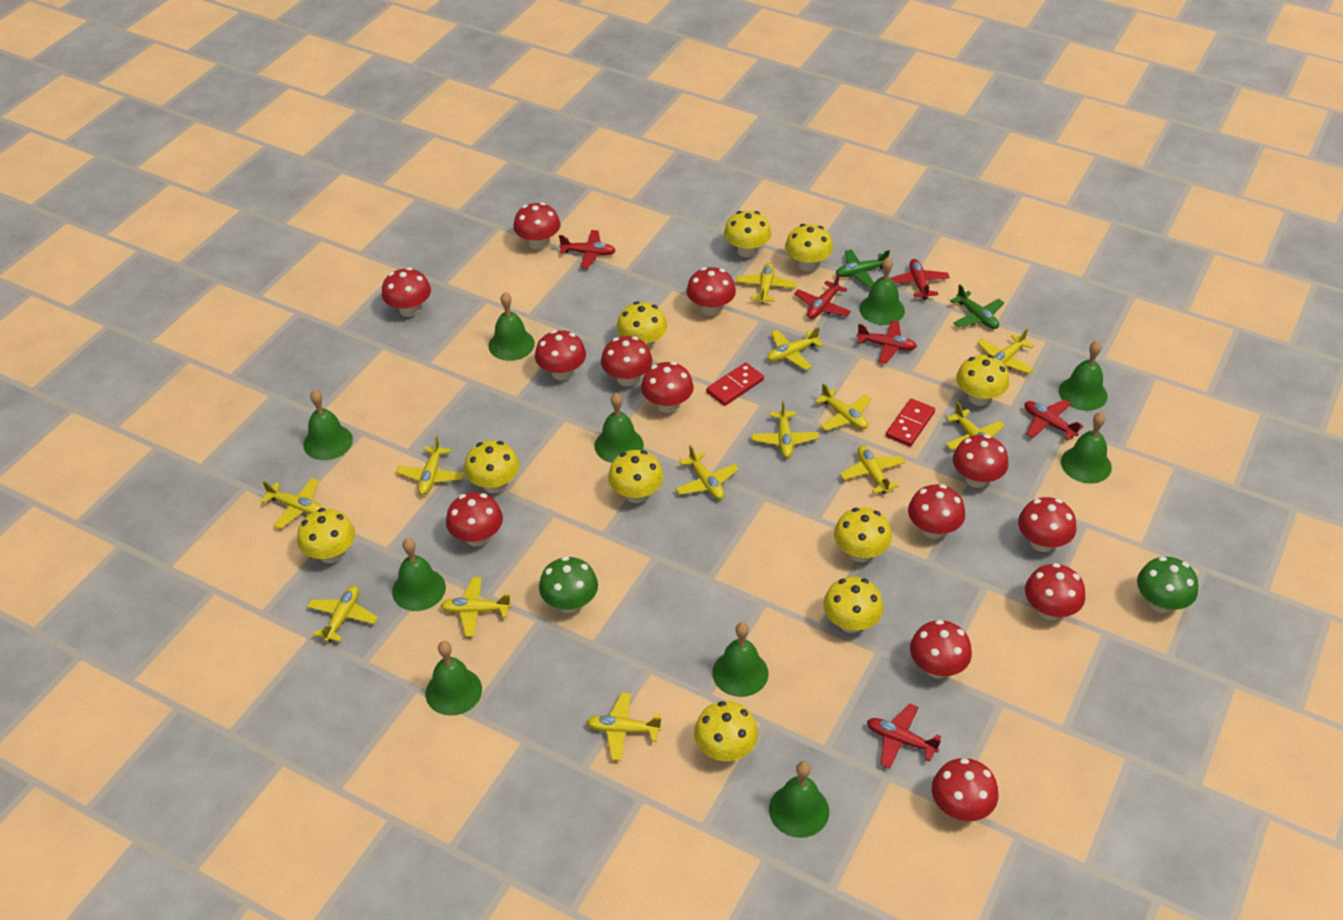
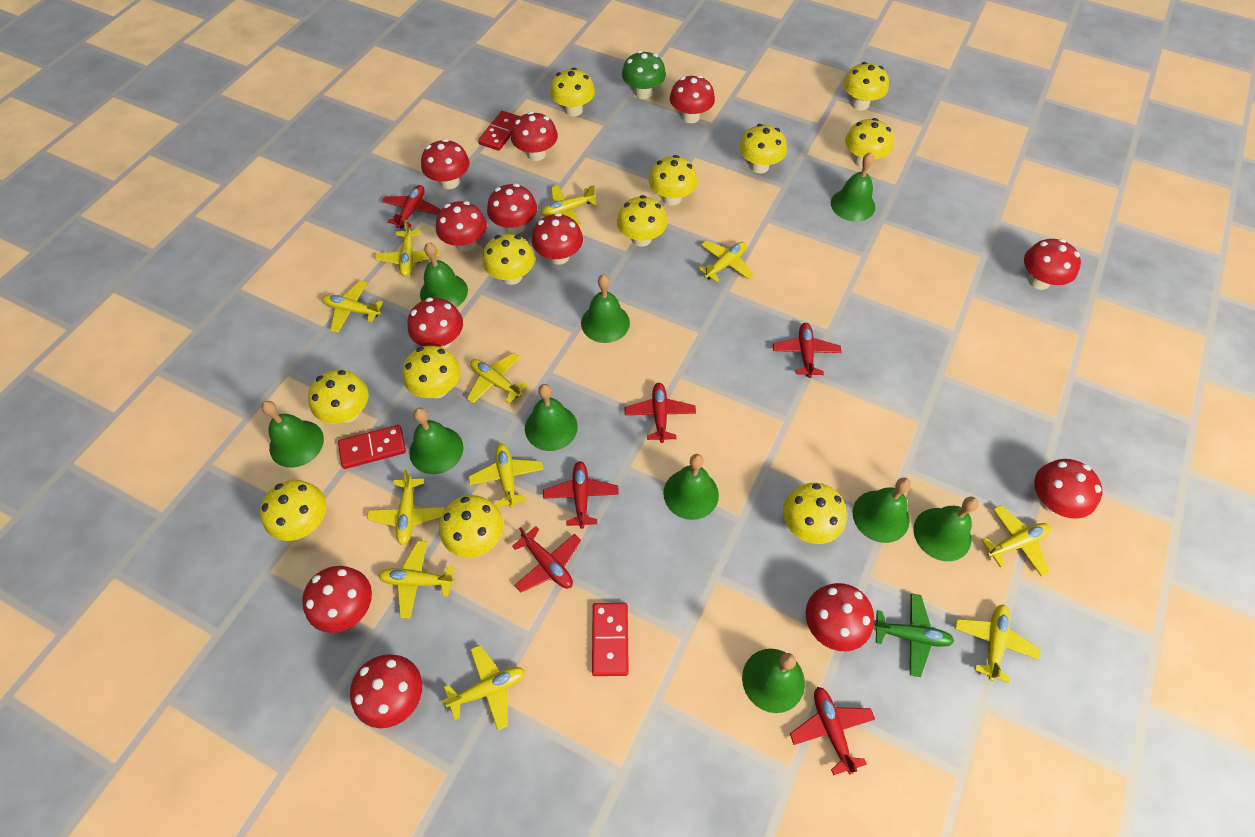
green mushroom: 2 -> 1
green plane: 2 -> 1
red domino: 2 -> 3
red mushroom: 13 -> 12
yellow mushroom: 10 -> 12
yellow plane: 13 -> 11

